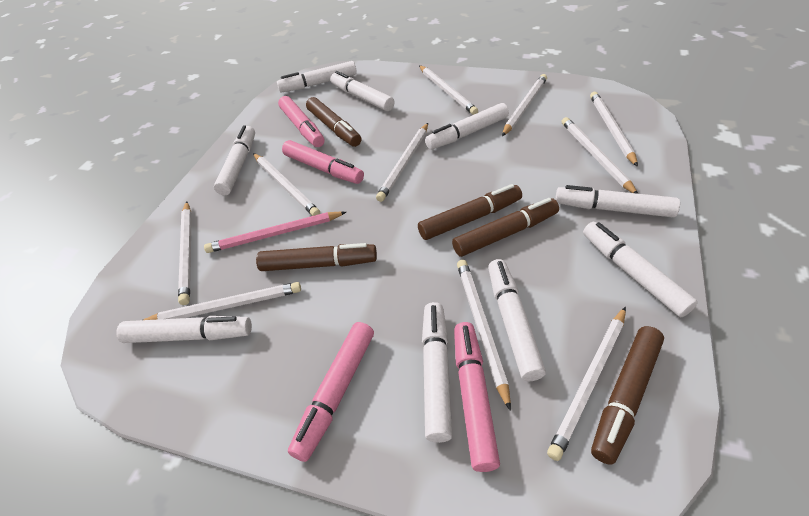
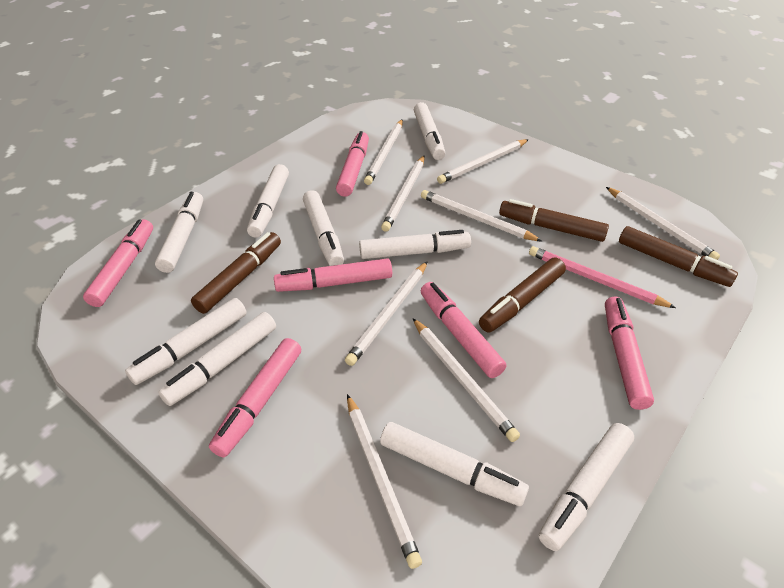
brown marker: 5 -> 4
pink marker: 4 -> 6
white pencil: 10 -> 8

